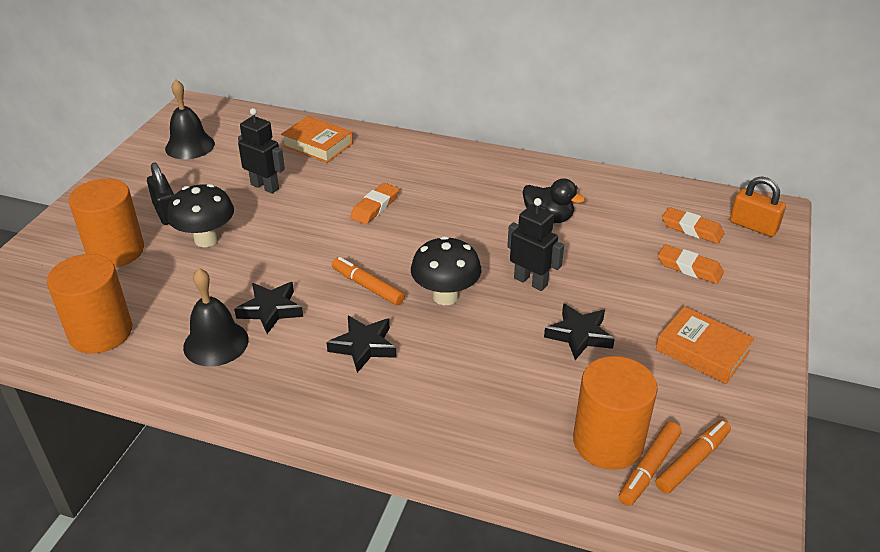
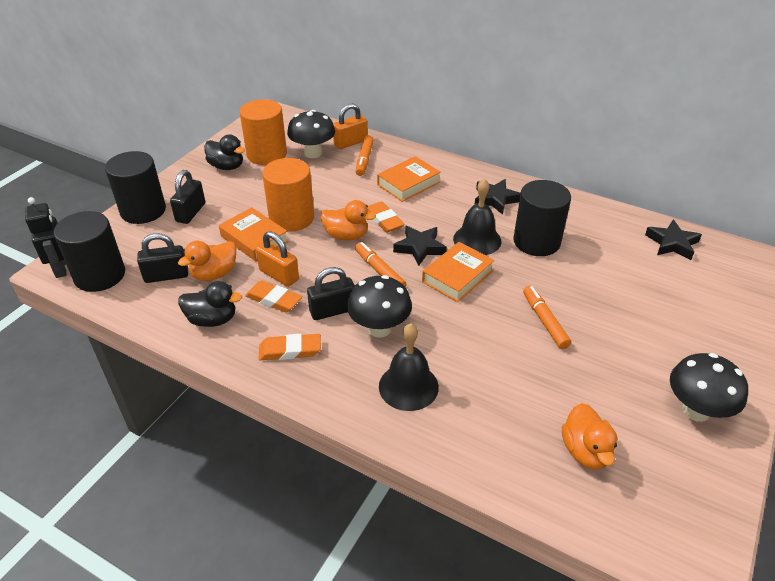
black cylinder: 0 -> 3
black duck: 1 -> 2
black mushroom: 2 -> 3
black padlock: 1 -> 3
black robot: 2 -> 1
orange book: 2 -> 3
orange cylinder: 3 -> 2
orange duck: 0 -> 3
orange padlock: 1 -> 2

